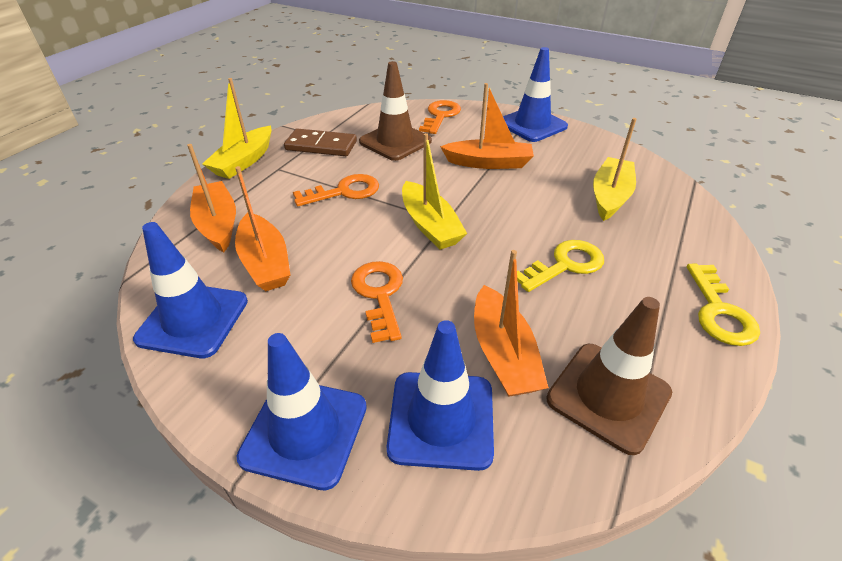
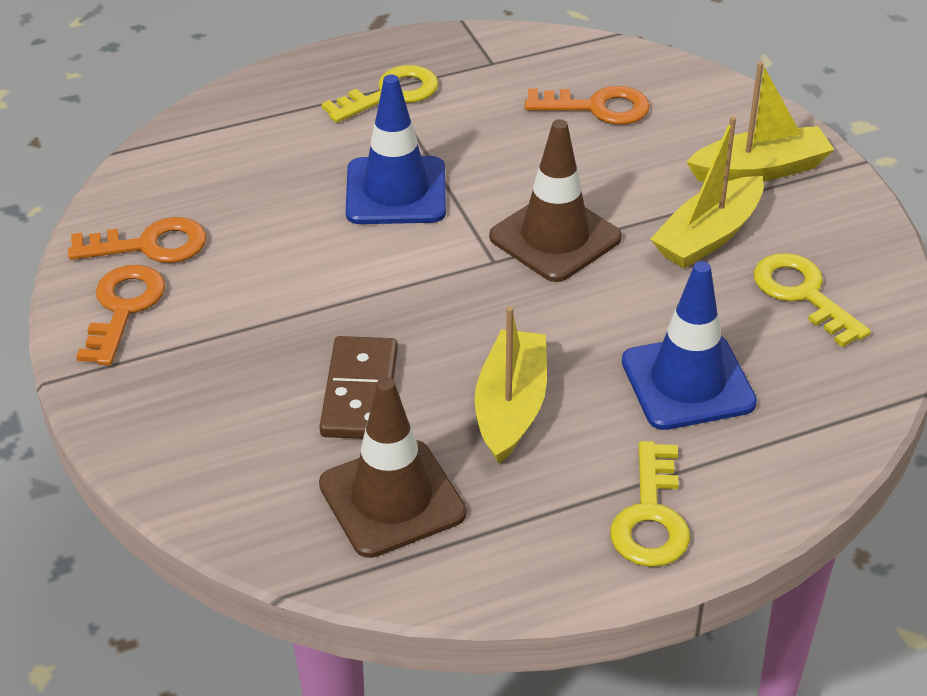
blue traffic cone: 4 -> 2
orange boat: 4 -> 0
yellow key: 2 -> 3

